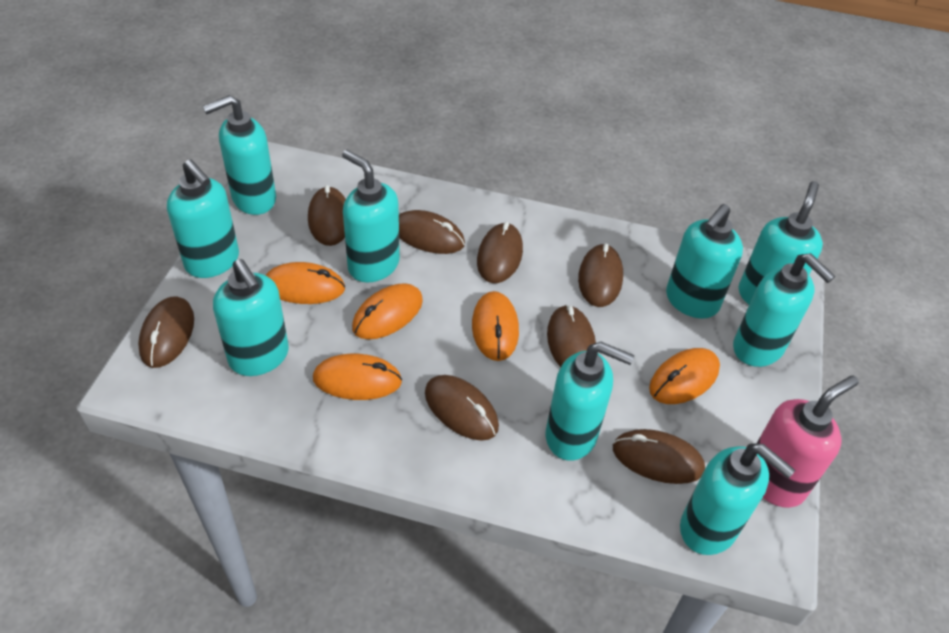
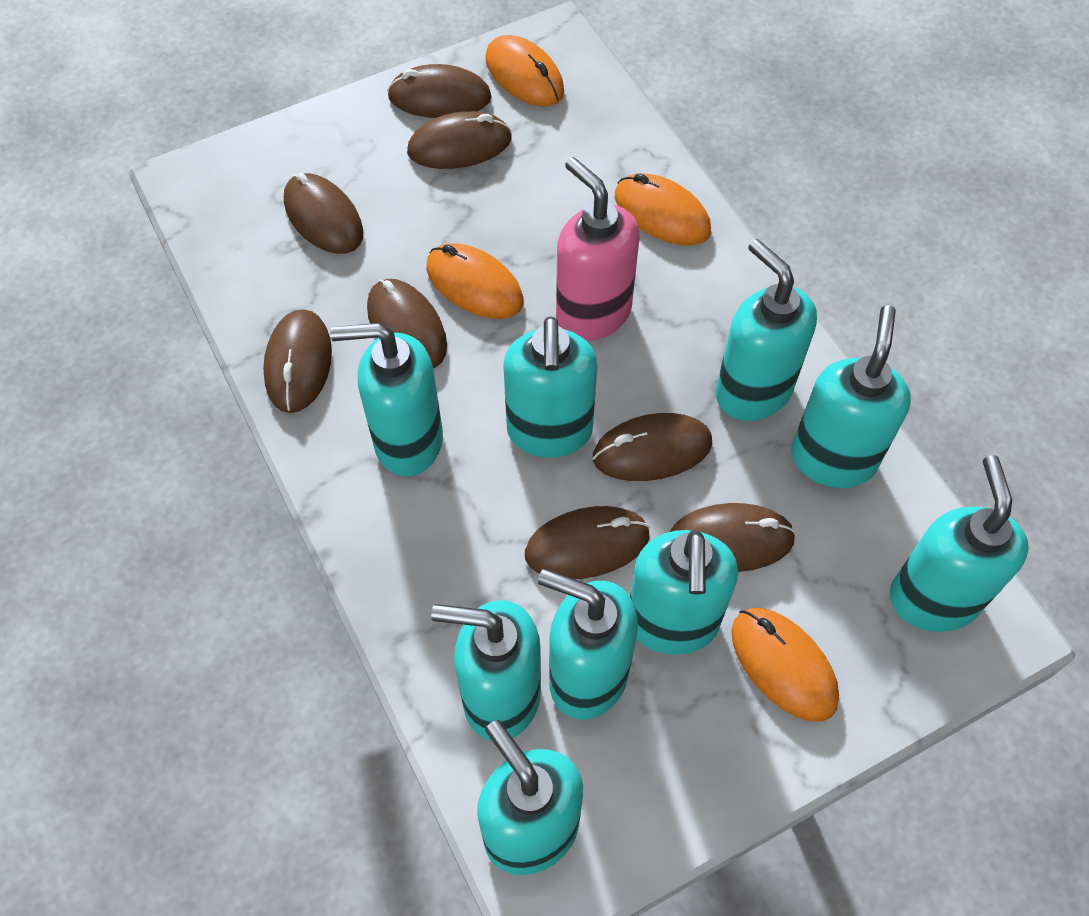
orange mouse: 5 -> 4

